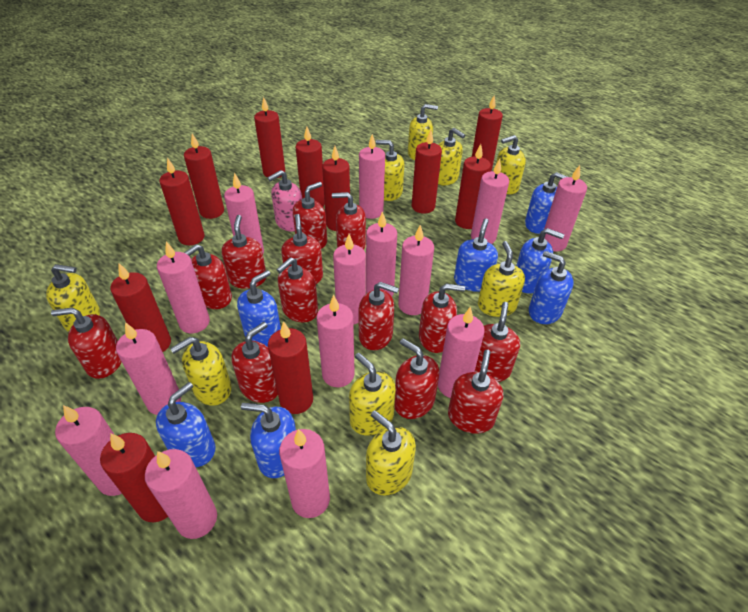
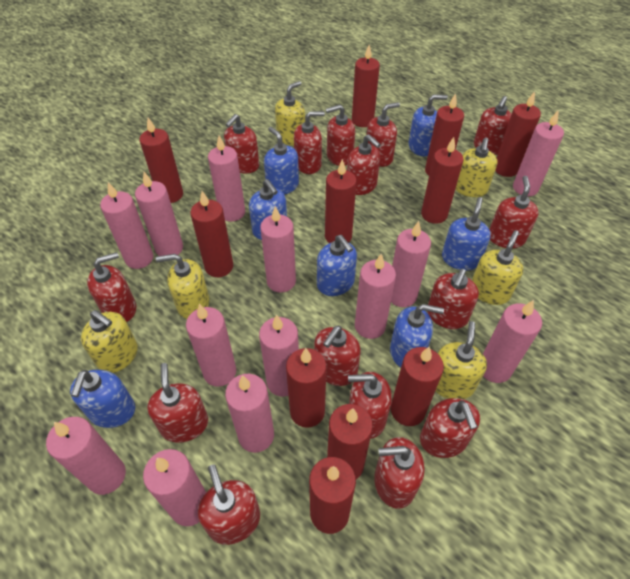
pink candle: 14 -> 13
pink soap dispenser: 1 -> 0
red soap dispenser: 13 -> 15
yellow soap dispenser: 9 -> 6

